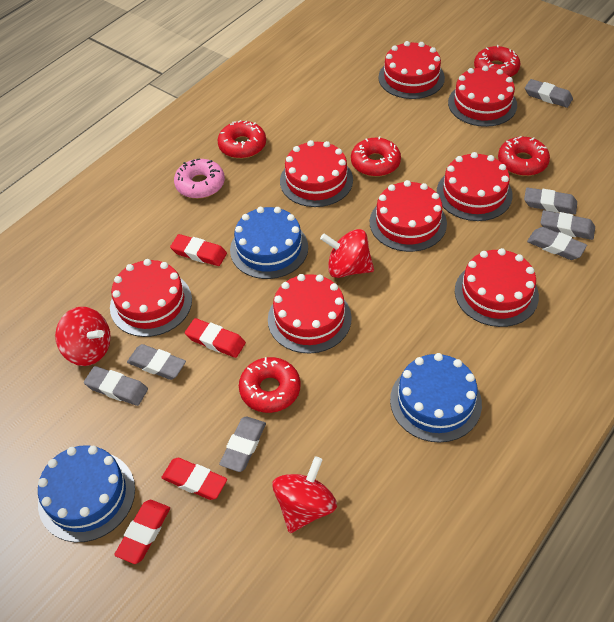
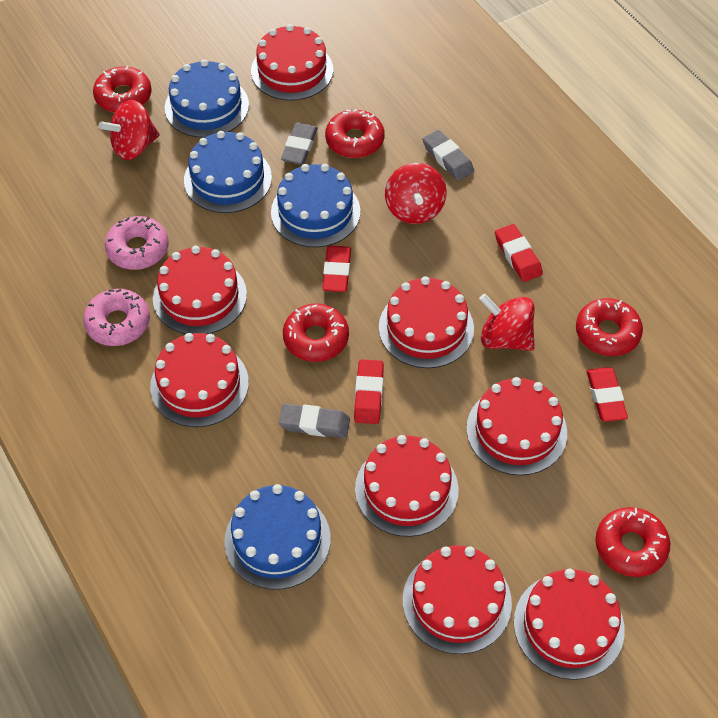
blue cake: 3 -> 4
grey eraser: 7 -> 3
pink donut: 1 -> 2

